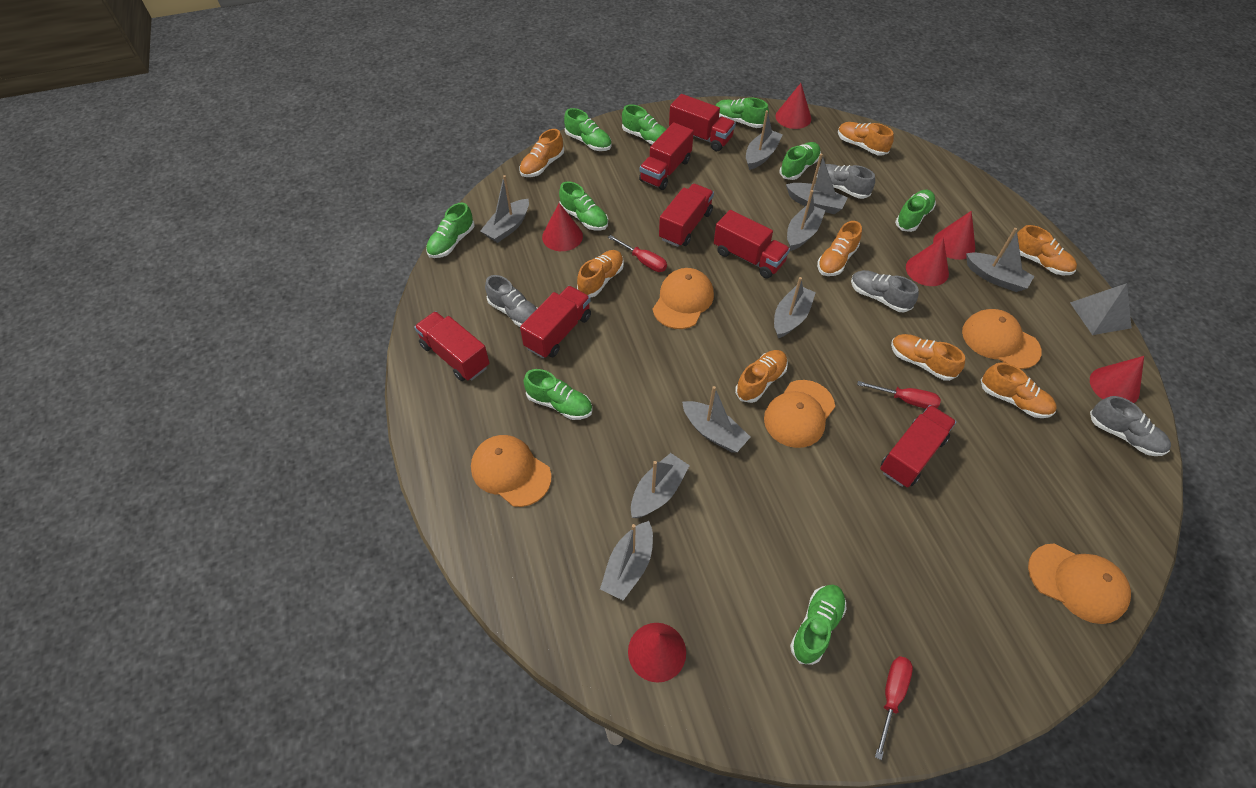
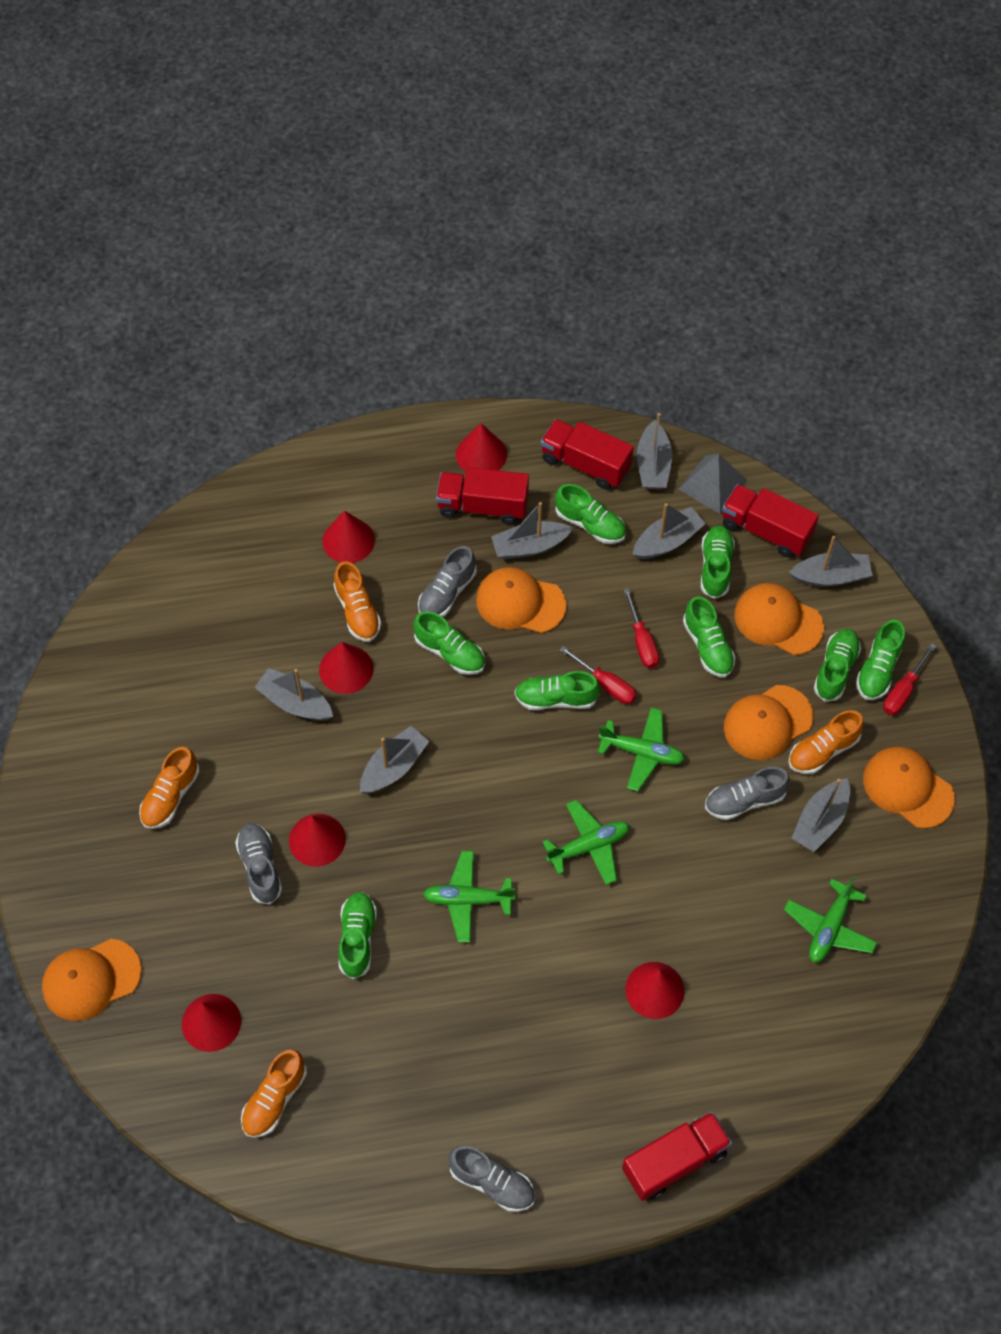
green plane: 0 -> 4
green shoe: 9 -> 8
grey boat: 9 -> 7
orange shoe: 8 -> 4
red truck: 7 -> 4

